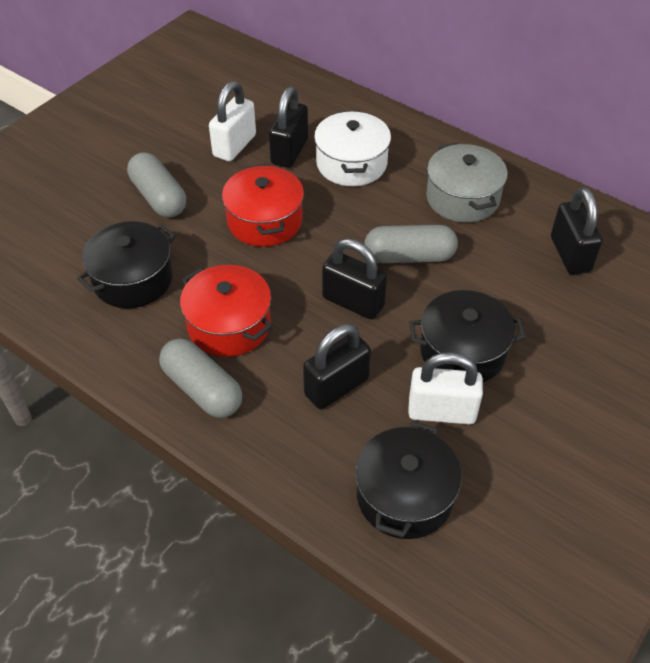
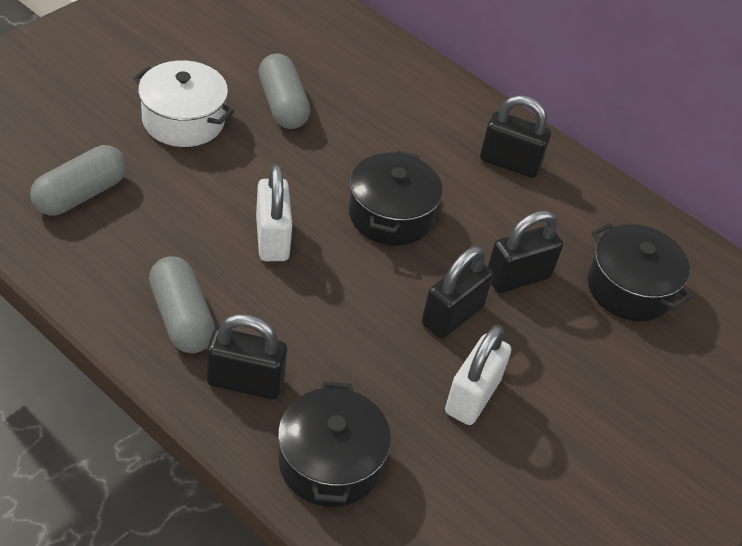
grey pot: 1 -> 0
red pot: 2 -> 0

